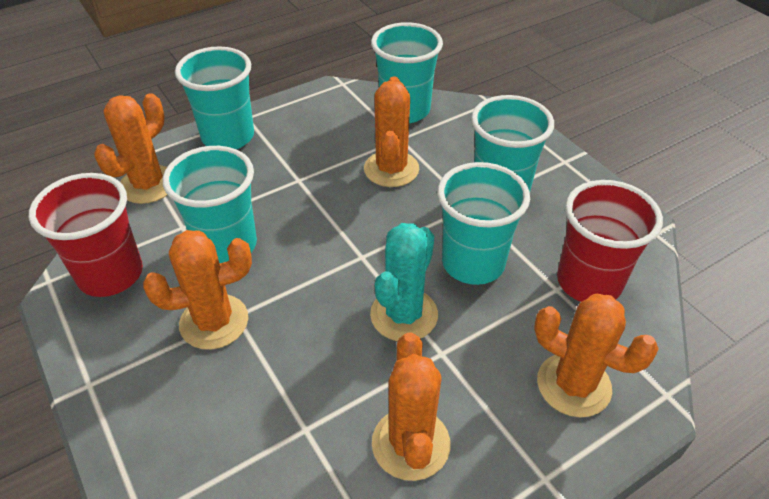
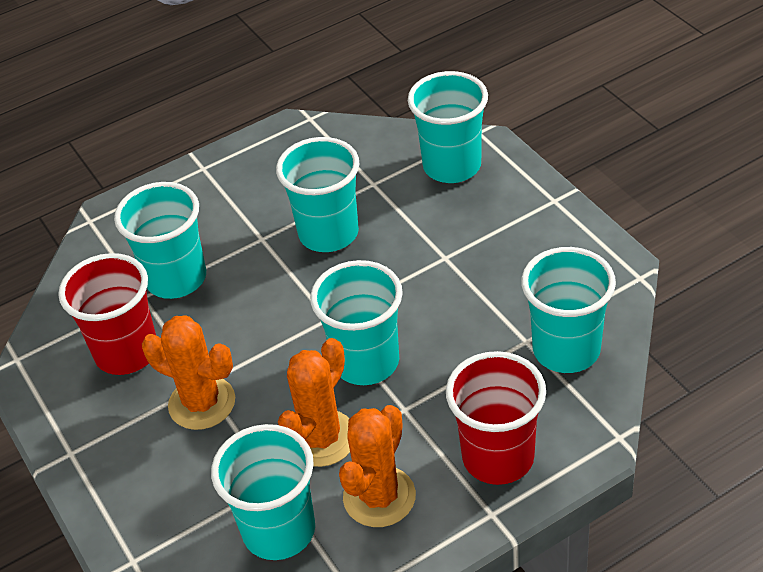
orange cactus: 5 -> 3
turquoise cactus: 1 -> 0
turquoise cup: 5 -> 6

